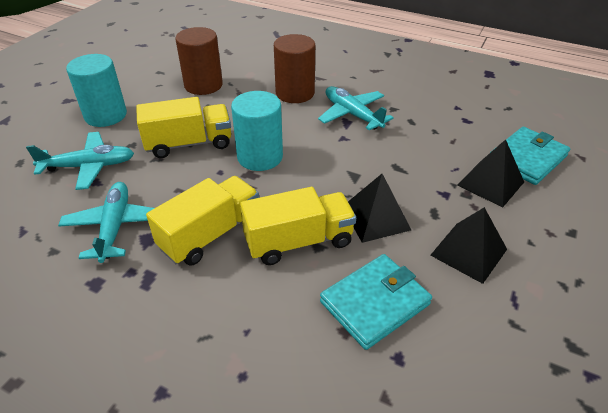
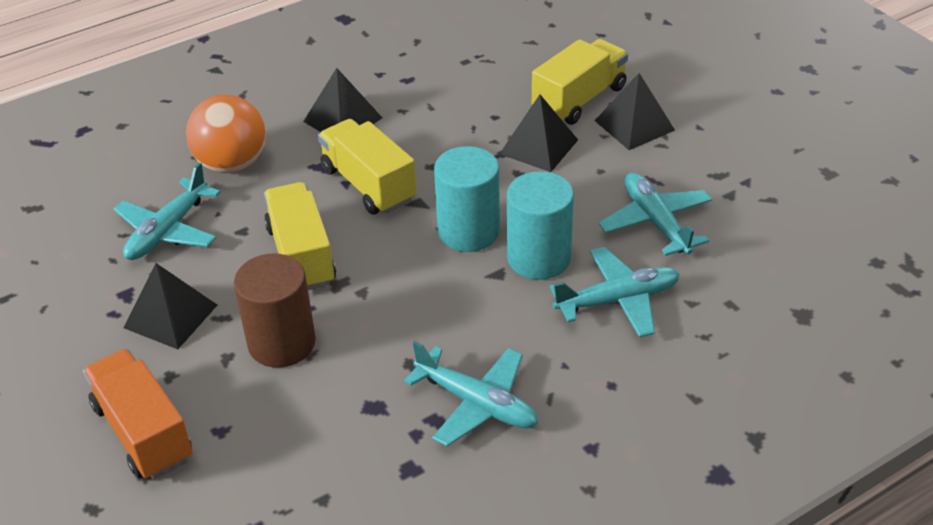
black pyramid: 3 -> 4
brown cylinder: 2 -> 1
orange ball: 0 -> 1
orange truck: 0 -> 1
turquoise plane: 3 -> 4
turquoise wallet: 2 -> 0

